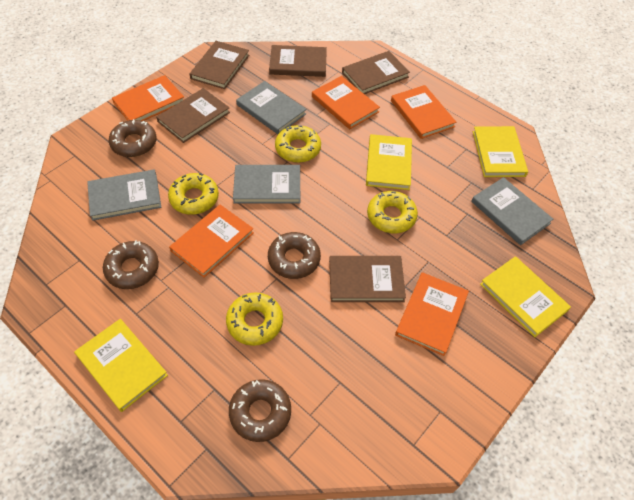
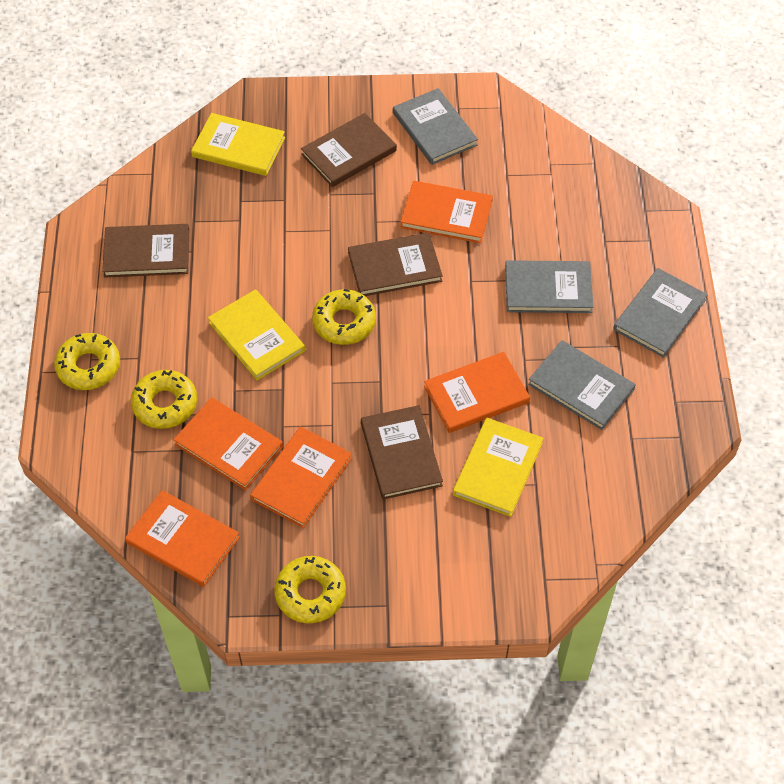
brown book: 5 -> 4
brown donut: 4 -> 0
yellow book: 4 -> 3

